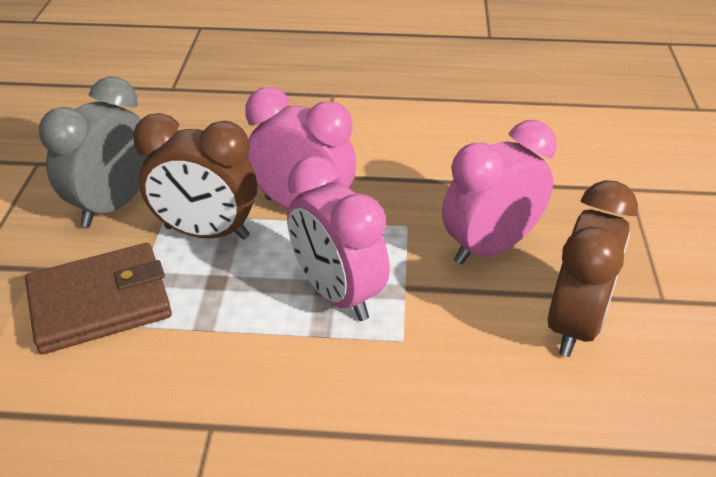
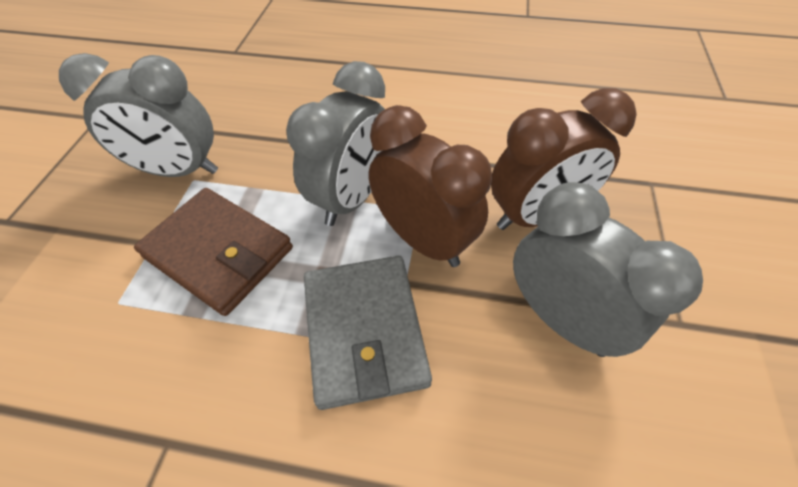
grey clock: 1 -> 3
grey wallet: 0 -> 1
pink clock: 3 -> 0

